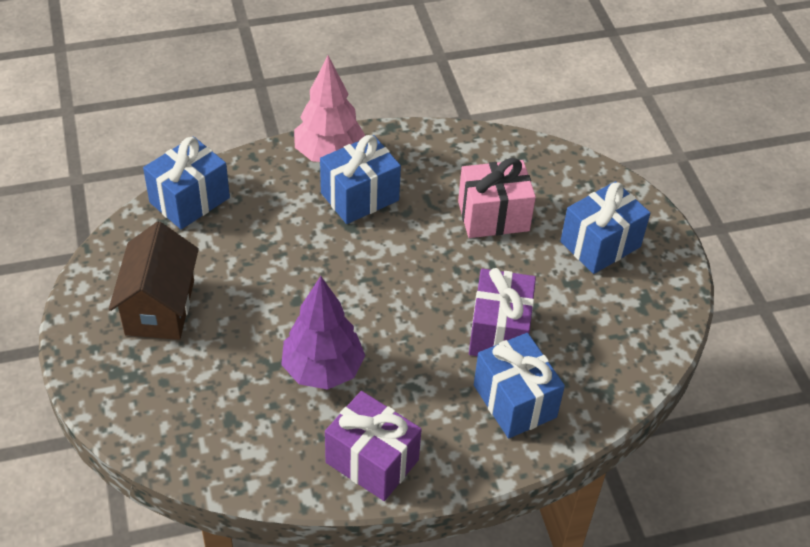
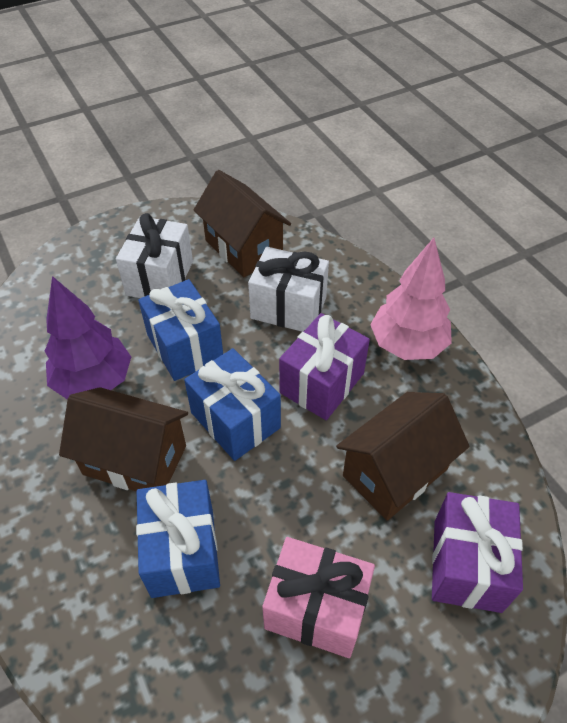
blue gift: 4 -> 3
brown house: 1 -> 3
white gift: 0 -> 2

